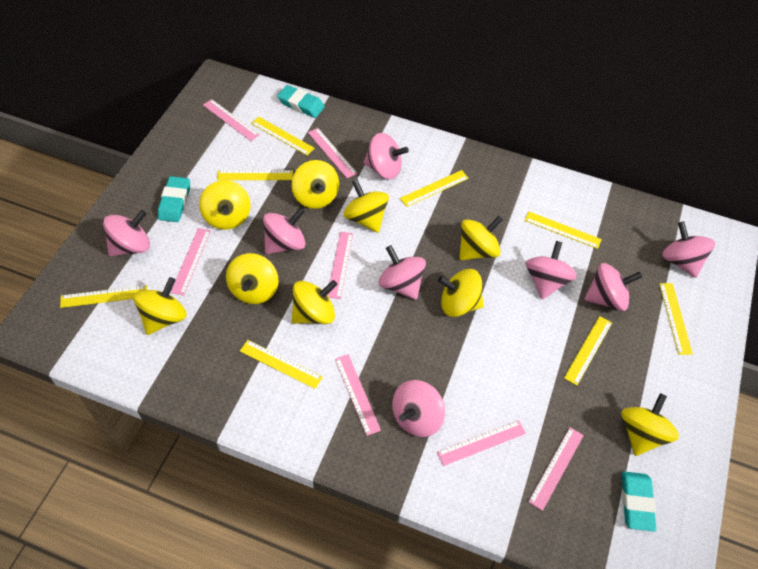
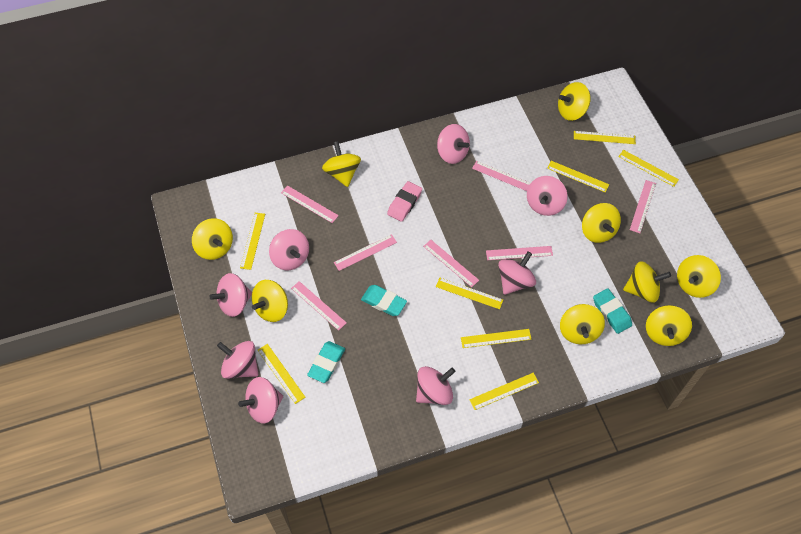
pink eraser: 0 -> 1

